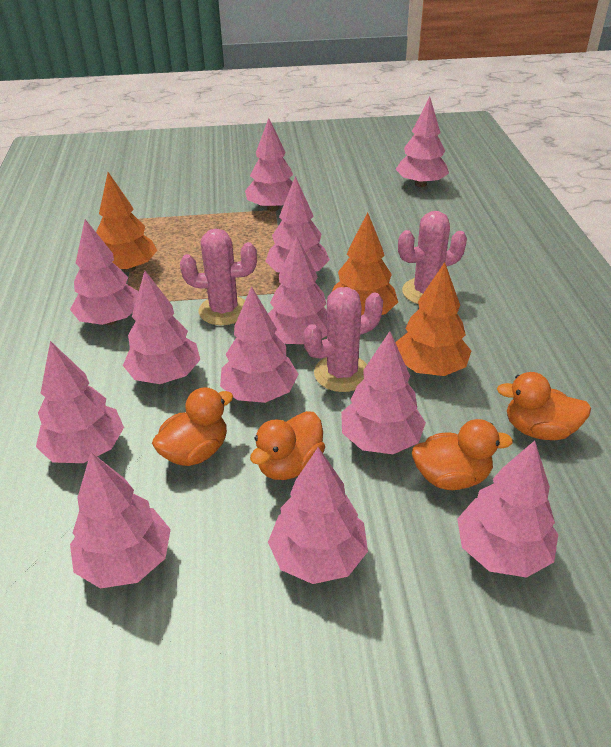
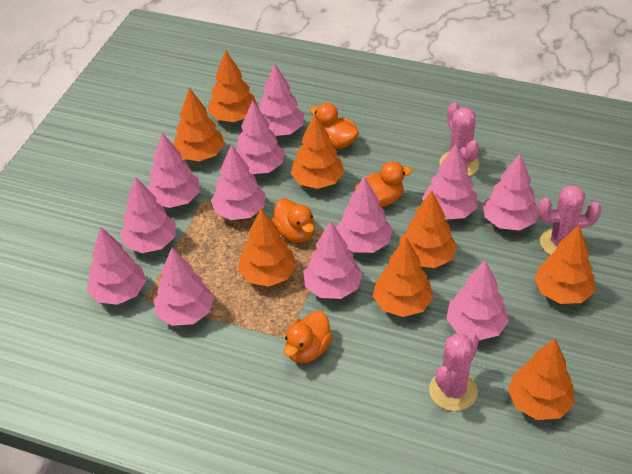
orange tree: 3 -> 8

